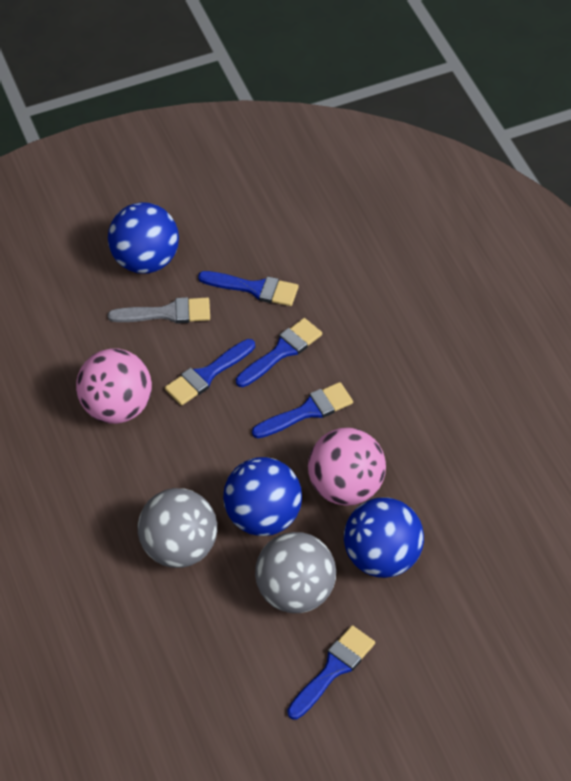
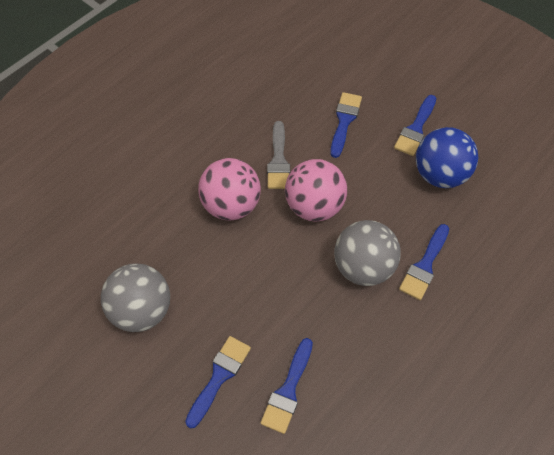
blue ball: 3 -> 1

